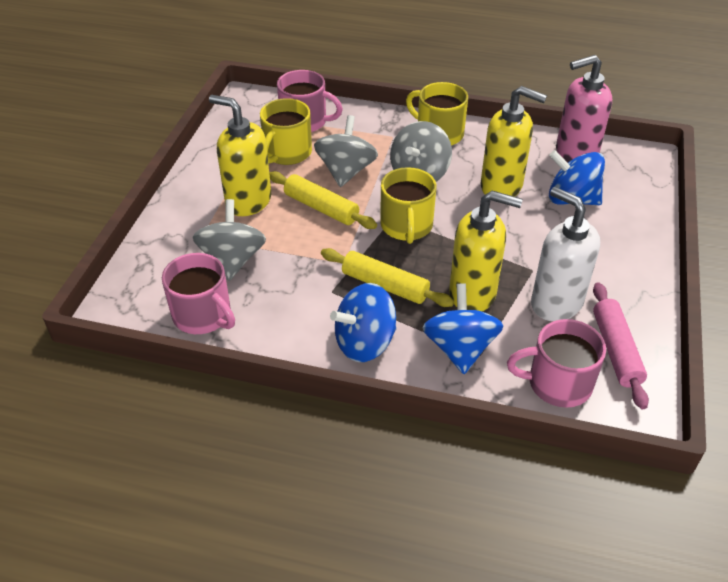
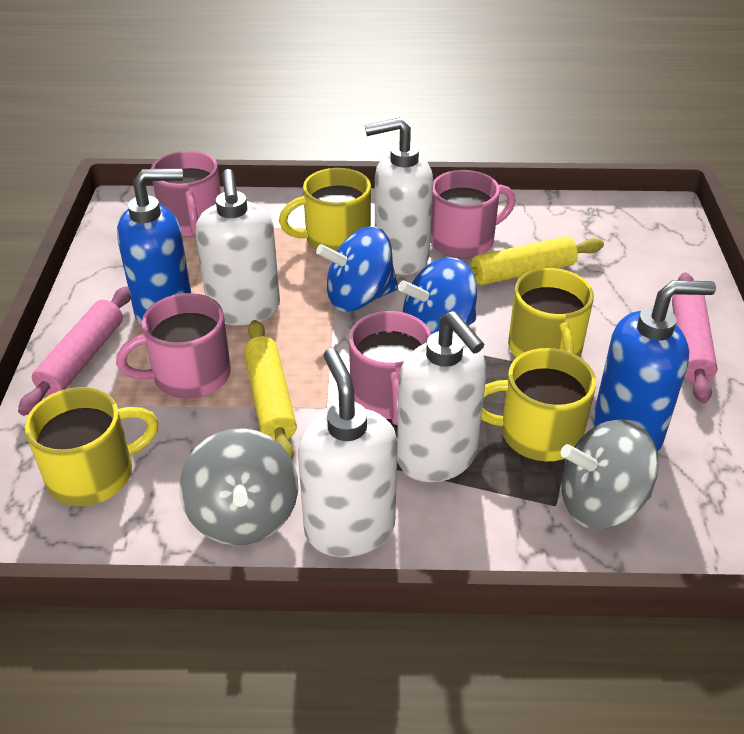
blue soap dispenser: 0 -> 2
blue spinning top: 3 -> 2
grey spinning top: 3 -> 2
pink mug: 3 -> 4
pink rolling pin: 1 -> 2
pink soap dispenser: 1 -> 0
white soap dispenser: 1 -> 4
yellow mug: 3 -> 4
yellow soap dispenser: 3 -> 0

